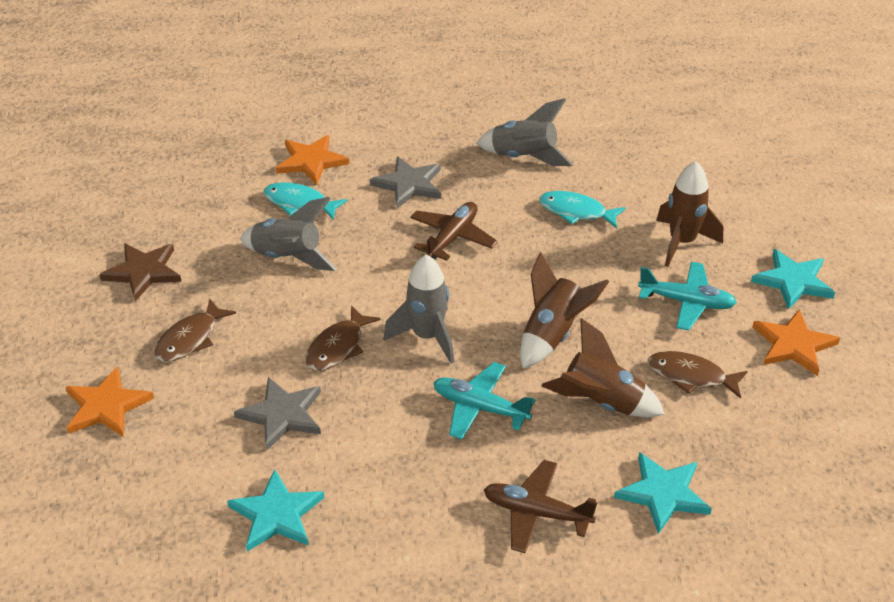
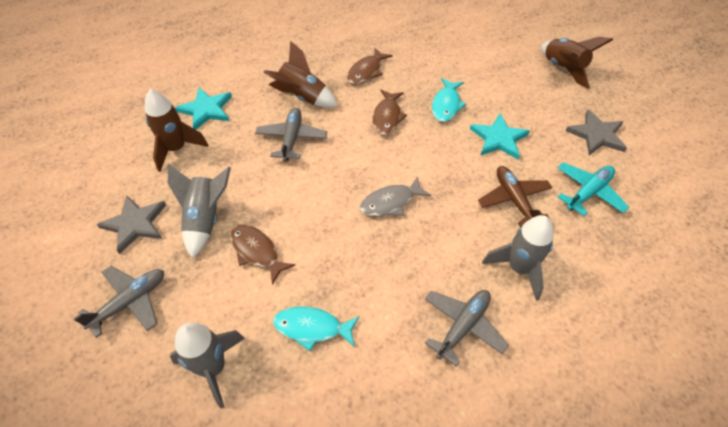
brown plane: 2 -> 1
brown star: 1 -> 0
grey fish: 0 -> 1
grey plane: 0 -> 3
orange star: 3 -> 0
turquoise plane: 2 -> 1
turquoise star: 3 -> 2

